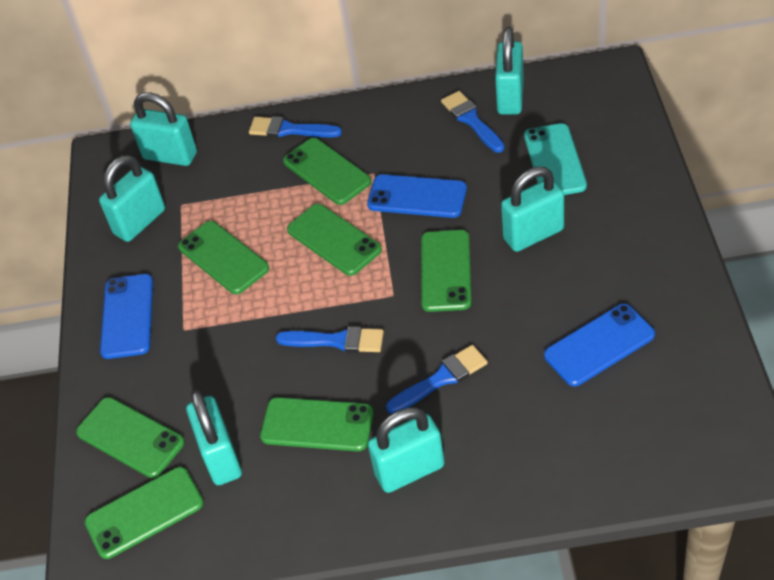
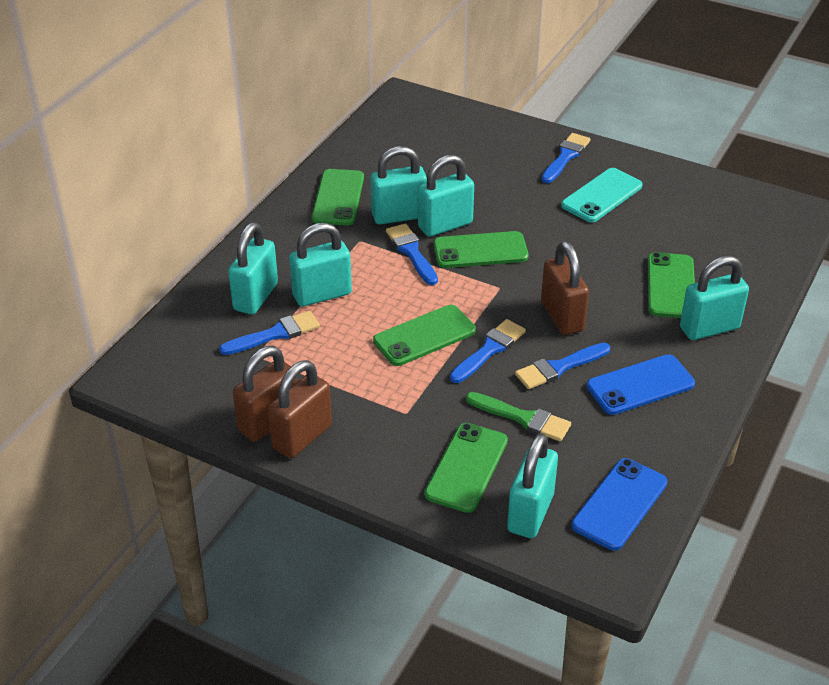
blue brush: 4 -> 5
blue phone: 3 -> 2
brown padlock: 0 -> 3
green brush: 0 -> 1
green phone: 7 -> 5

